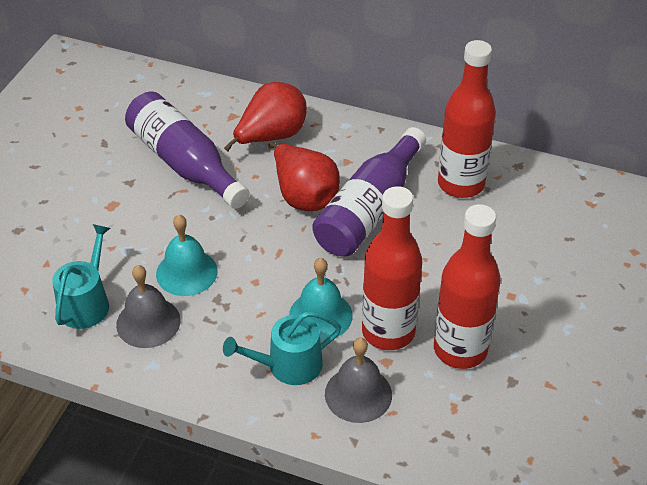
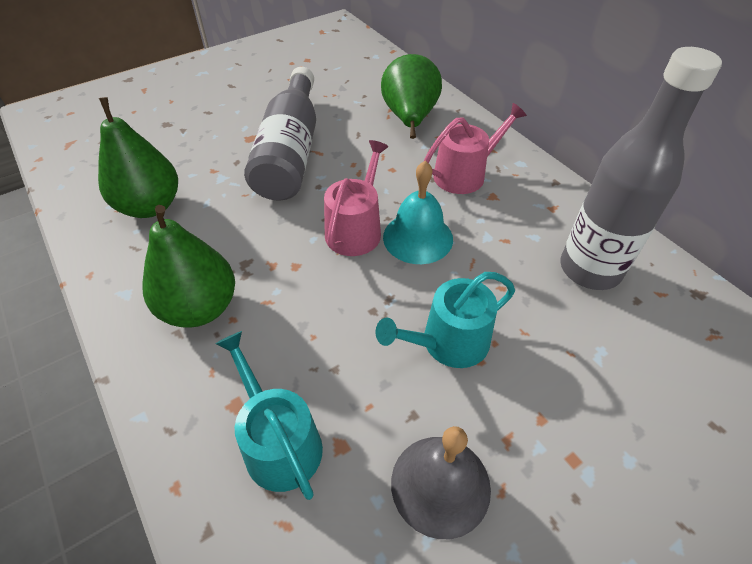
green pear: 0 -> 3
grey bell: 2 -> 1
grey bottle: 0 -> 2
pink watering can: 0 -> 2
purple bottle: 2 -> 0
red bottle: 3 -> 0
red pear: 2 -> 0
turquoise bell: 2 -> 1

